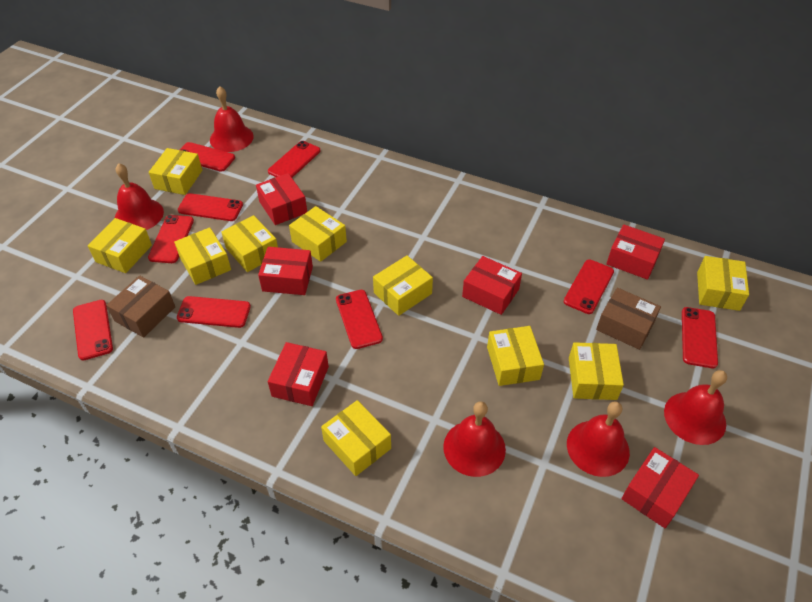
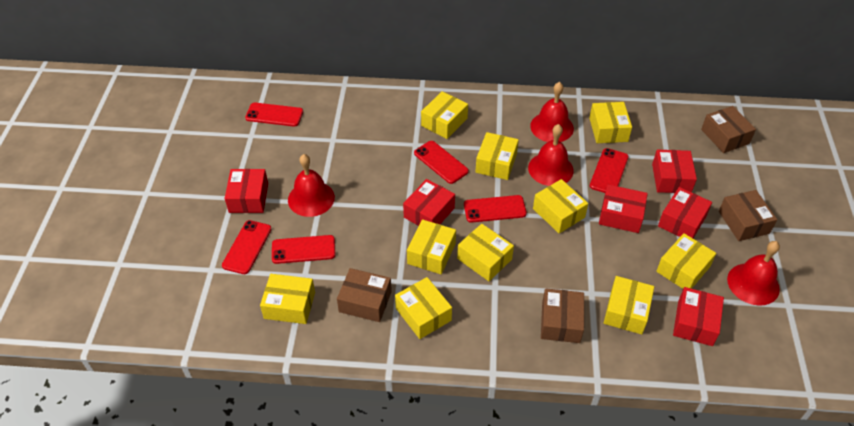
brown box: 2 -> 4
red bell: 5 -> 4
red phone: 9 -> 6

